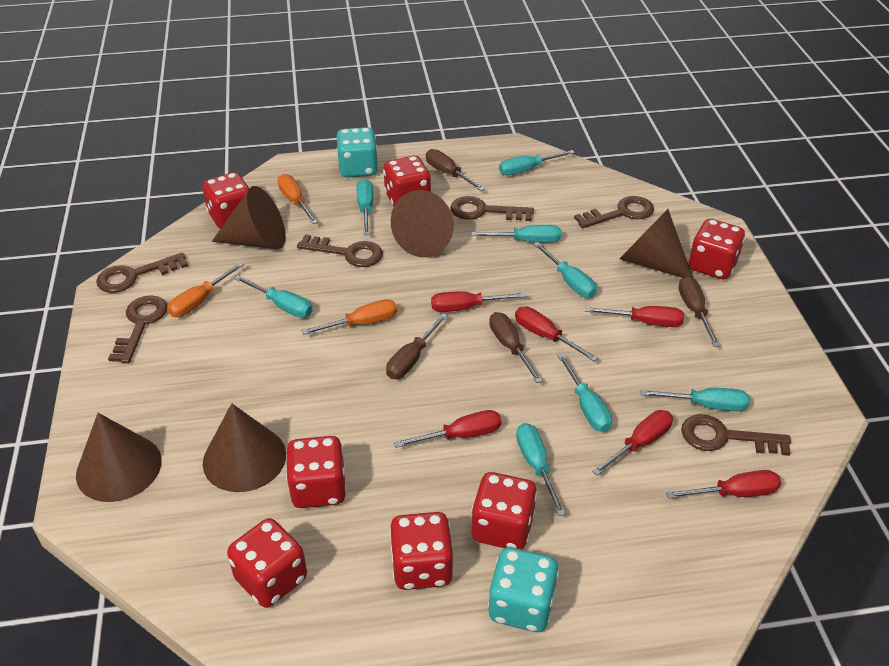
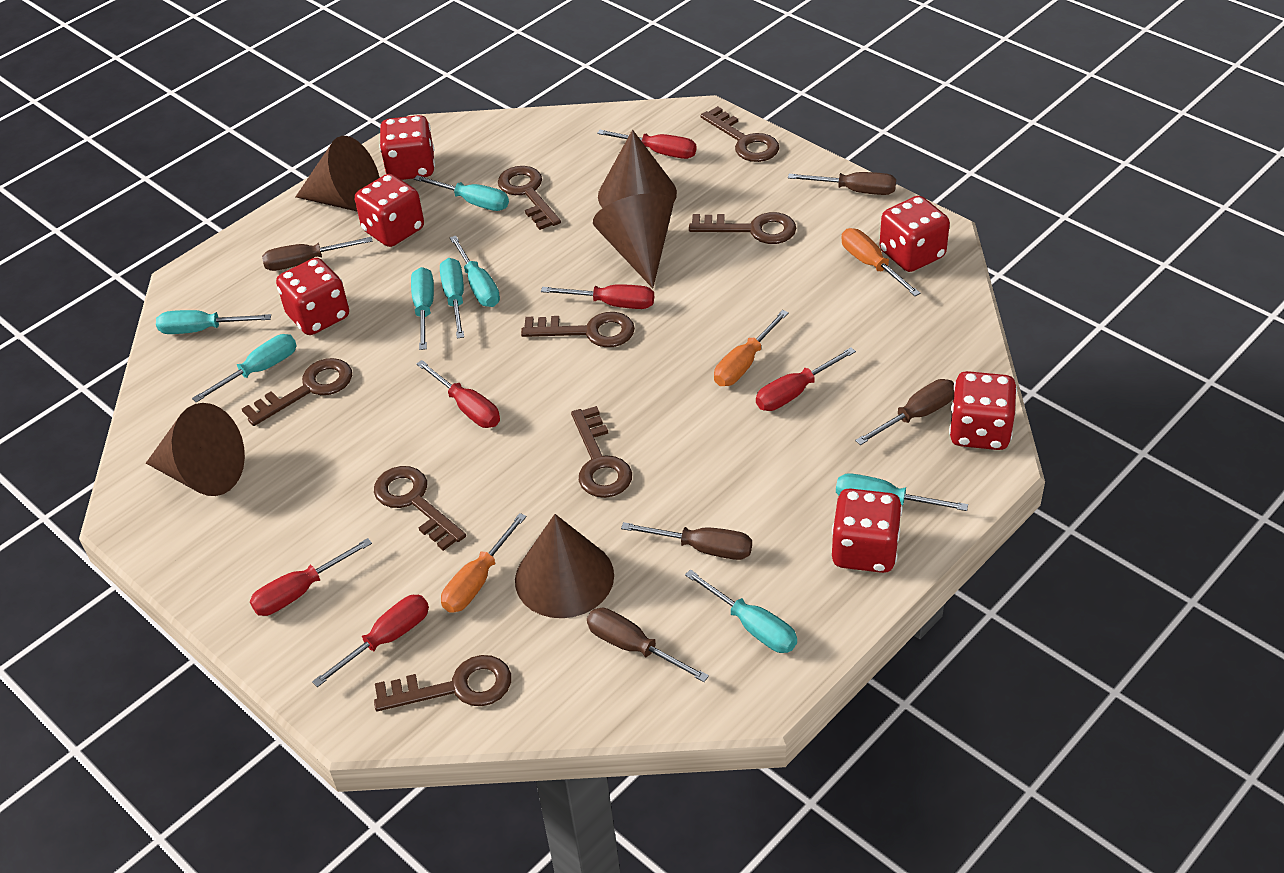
brown key: 6 -> 8
brown screwdriver: 4 -> 5
red dice: 7 -> 6
turquoise dice: 2 -> 0

